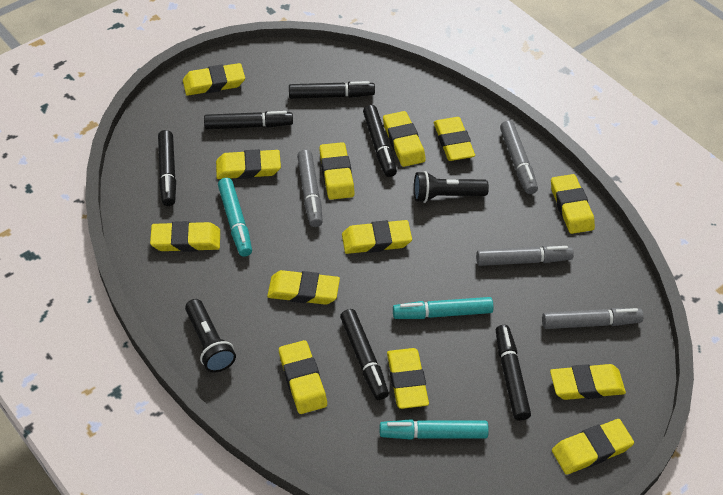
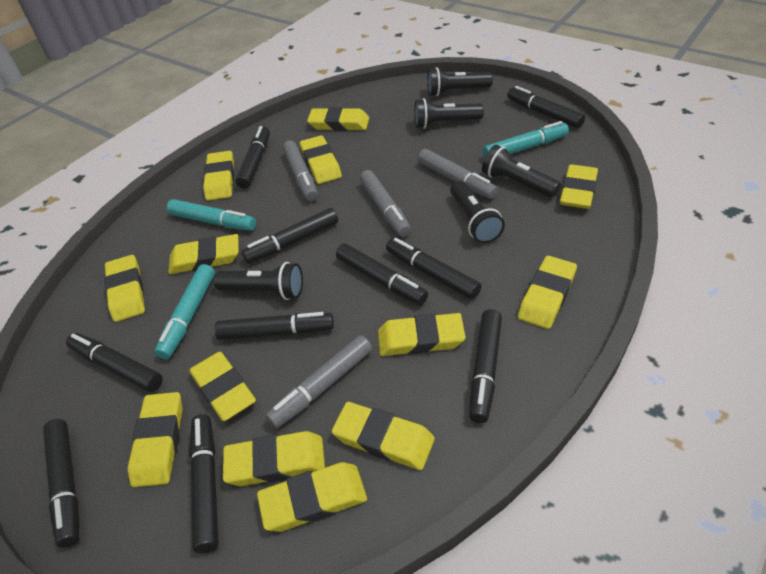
black flashlight: 2 -> 5
black marker: 6 -> 10

